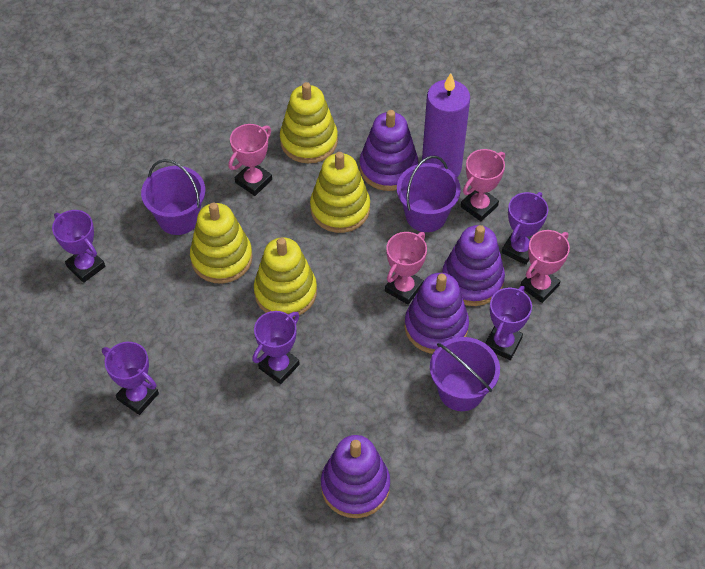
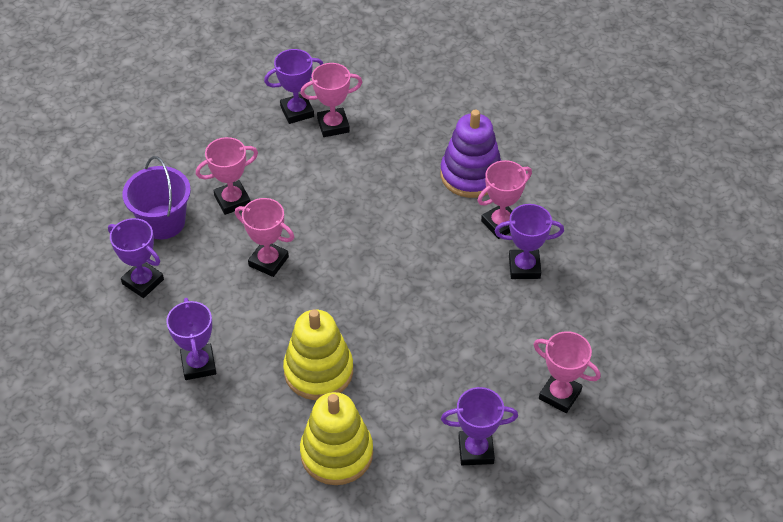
pink trophy: 4 -> 5
purple bucket: 3 -> 1
purple candle: 1 -> 0
purple stacking toy: 4 -> 1
yellow stacking toy: 4 -> 2

